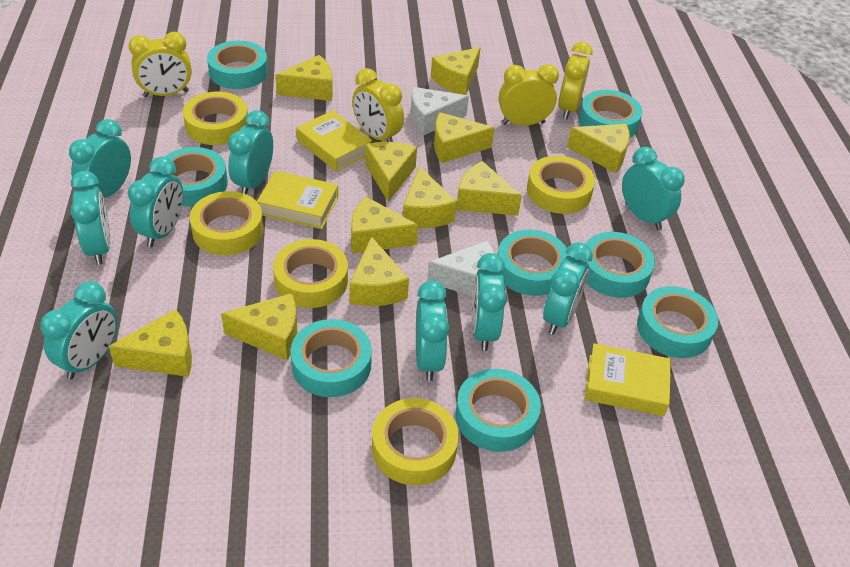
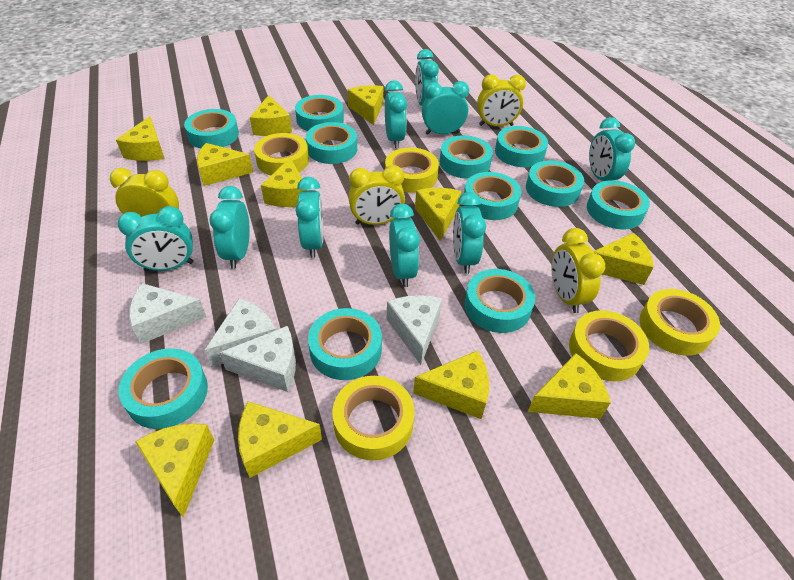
turquoise tape: 8 -> 11
white cheese: 2 -> 4
yellow book: 3 -> 0

